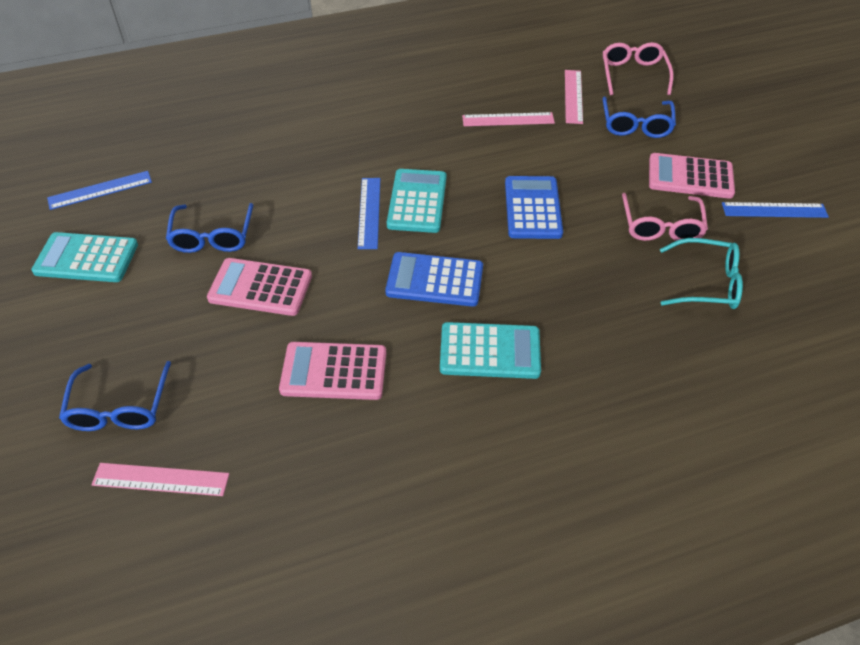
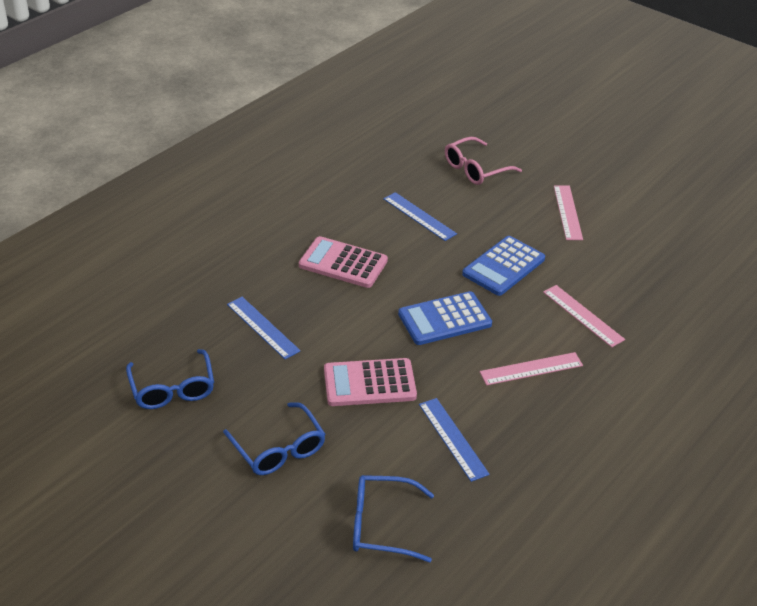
pink calculator: 3 -> 2
pink glasses: 2 -> 1
turquoise calculator: 3 -> 0
turquoise glasses: 1 -> 0

